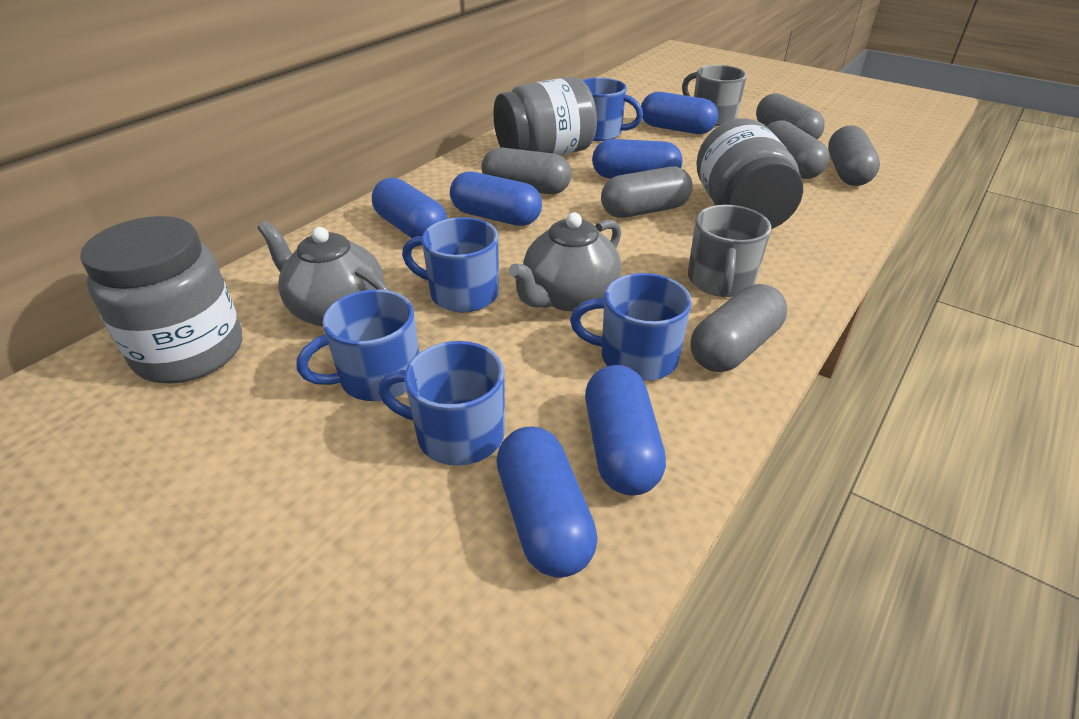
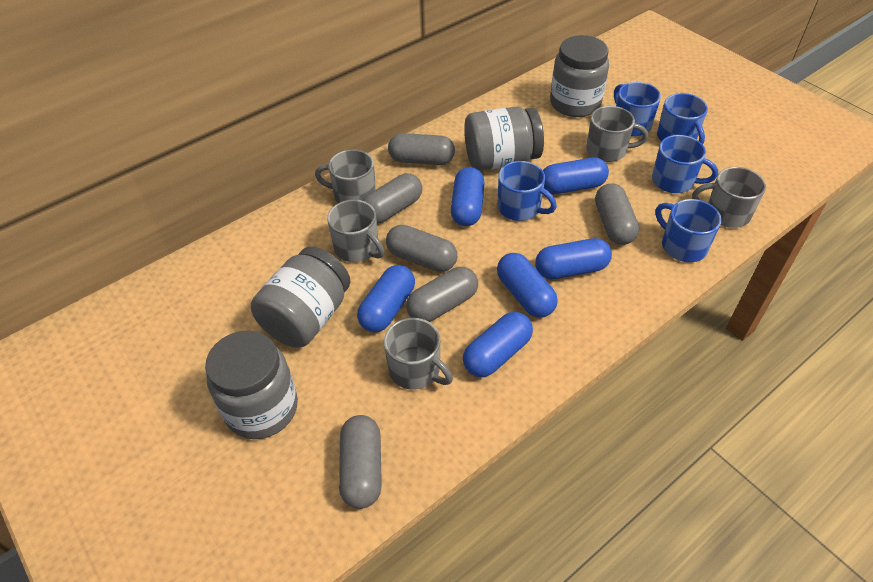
grey jar: 3 -> 4
grey mug: 2 -> 5
grey teapot: 2 -> 0

